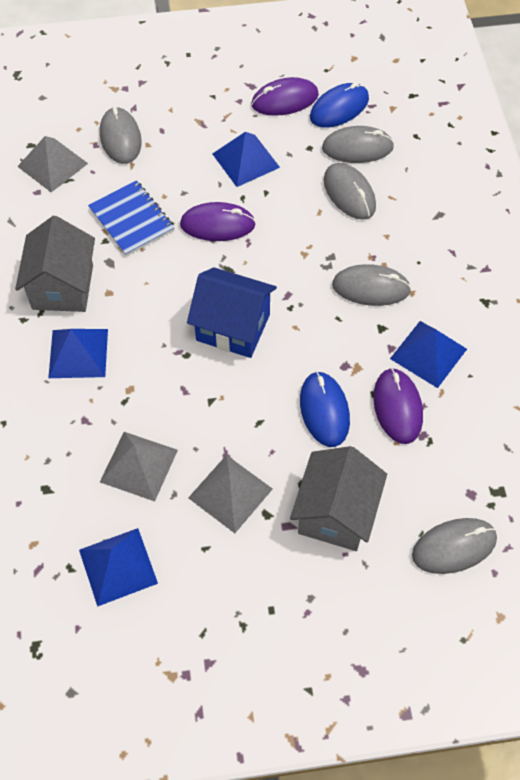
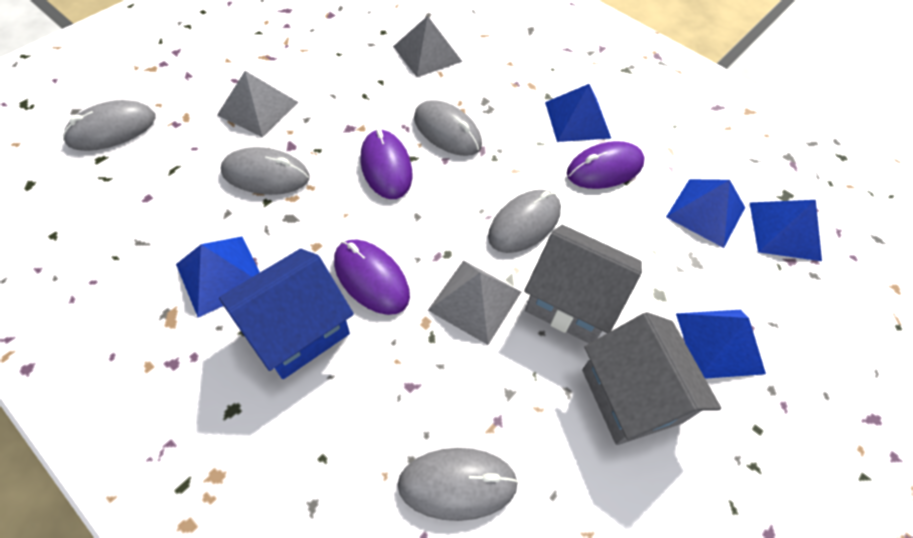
blue mouse: 2 -> 0
blue notebook: 1 -> 0
blue pyramid: 4 -> 5

